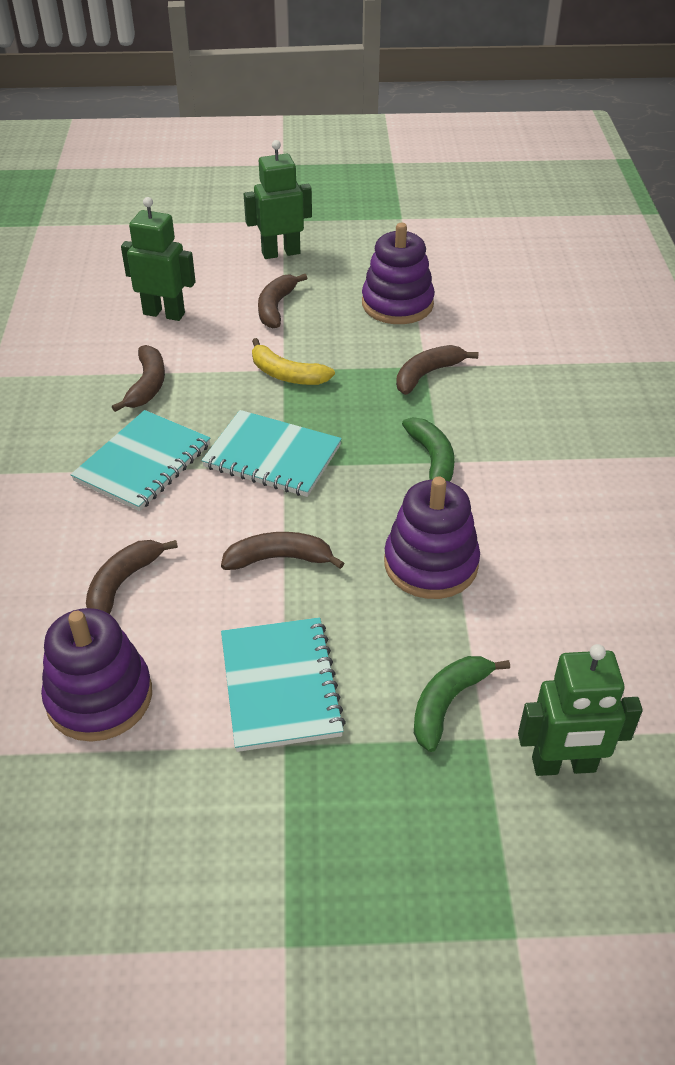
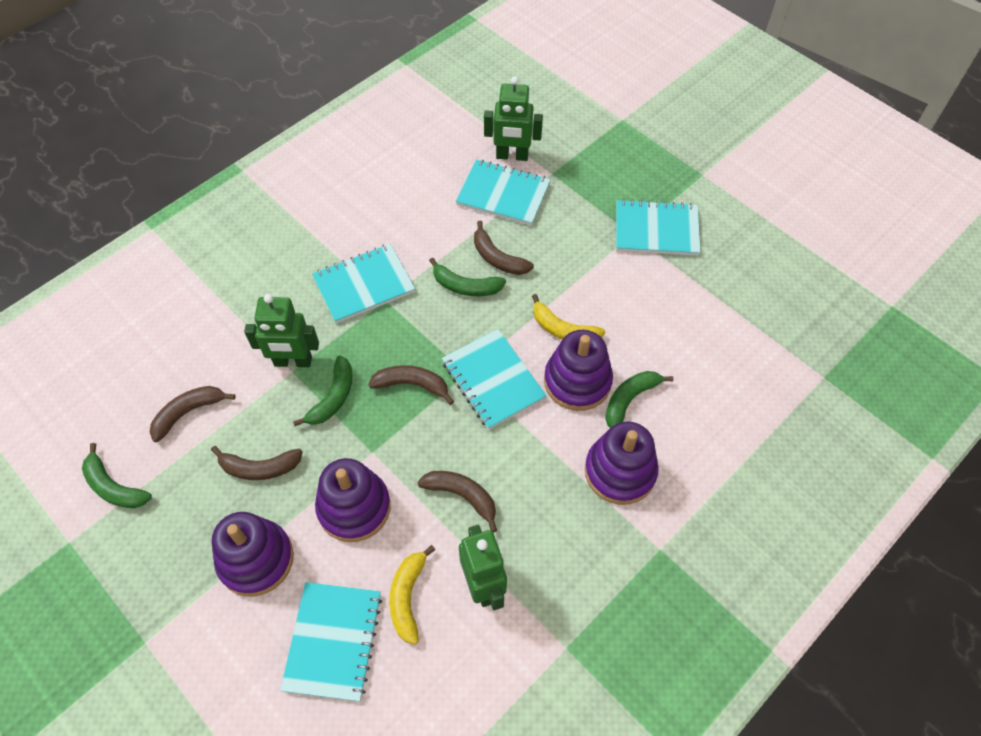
green banana: 2 -> 4
purple stacking toy: 3 -> 4
turquoise notebook: 3 -> 5
yellow banana: 1 -> 2

